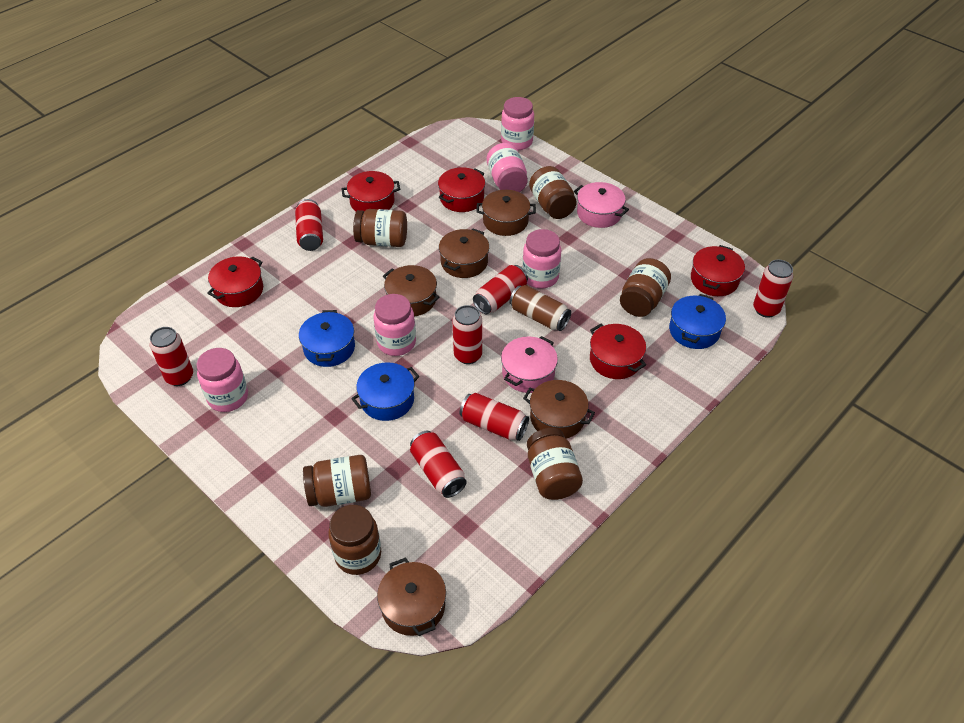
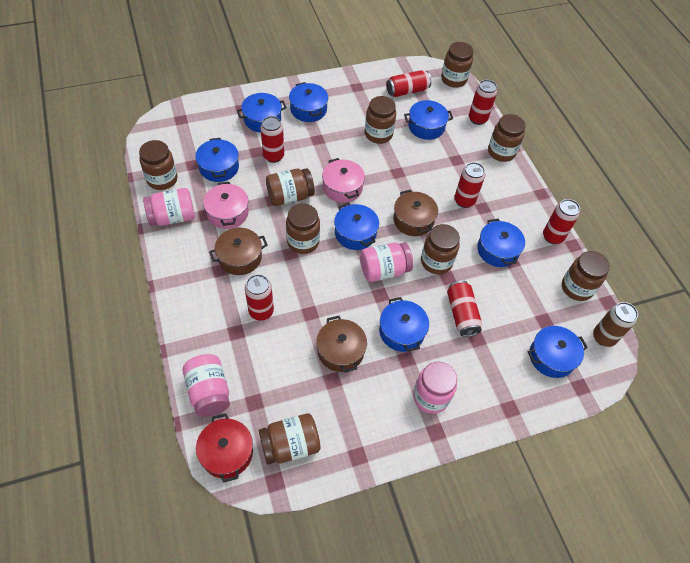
blue pot: 3 -> 8
brown jar: 6 -> 9
brown pot: 5 -> 3
pink jar: 5 -> 4
red pot: 5 -> 1

